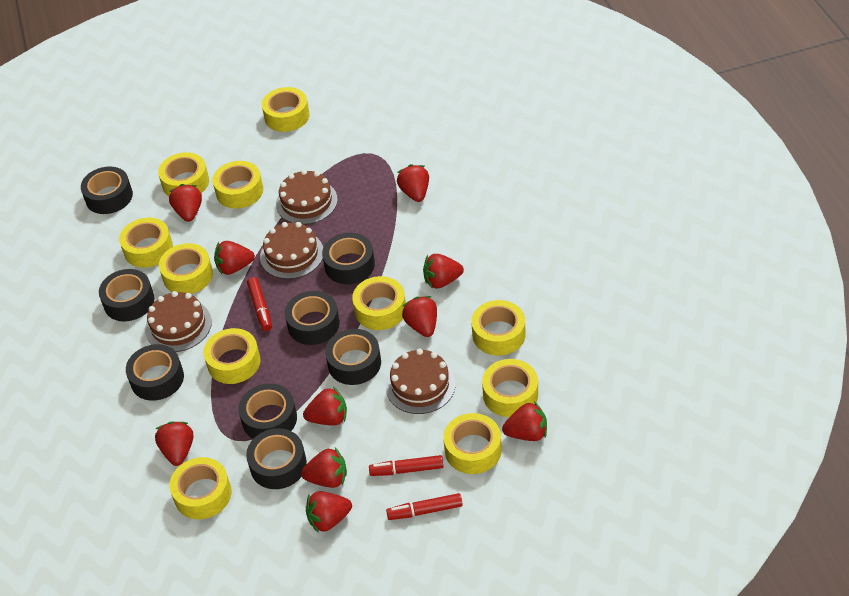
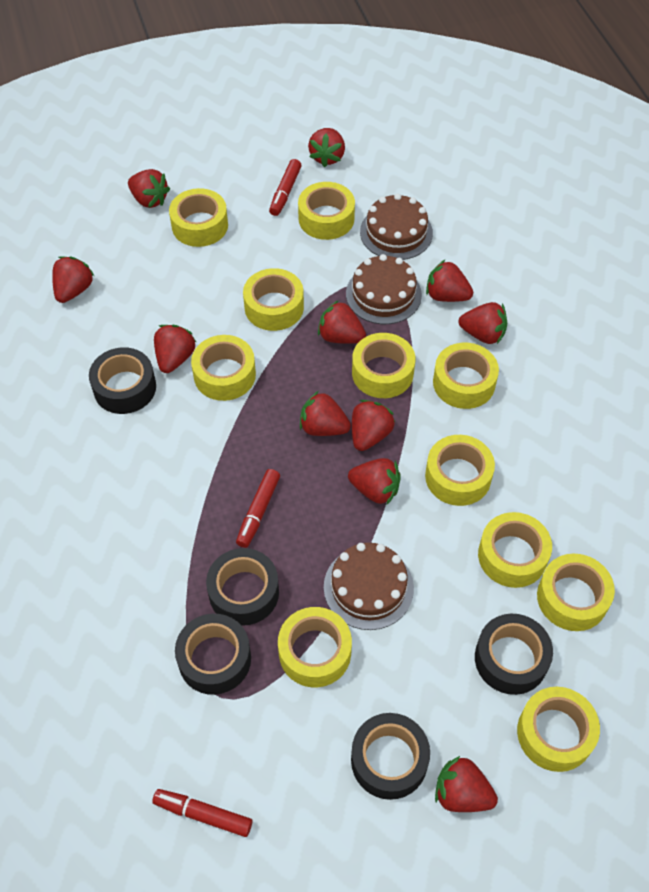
black tape: 8 -> 5
brown cake: 4 -> 3
red strawberry: 10 -> 11

